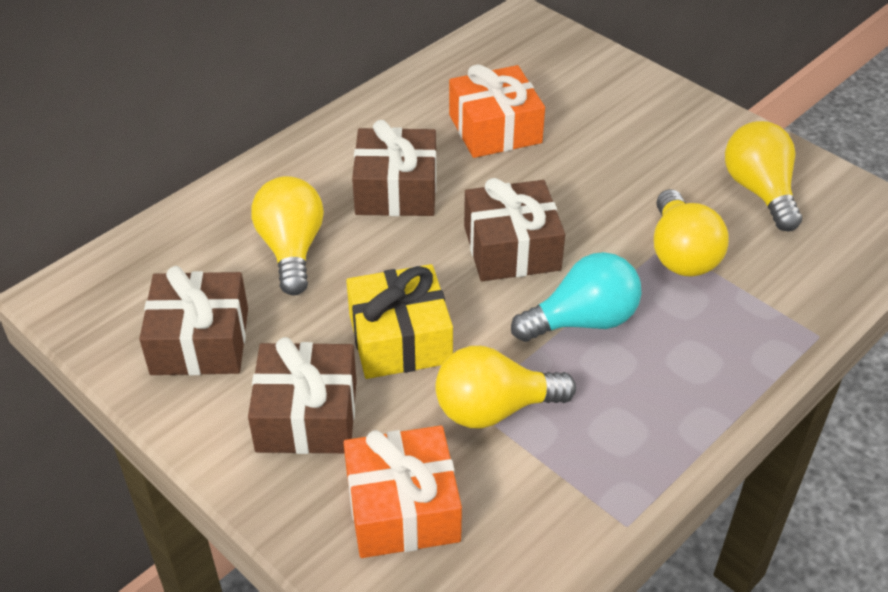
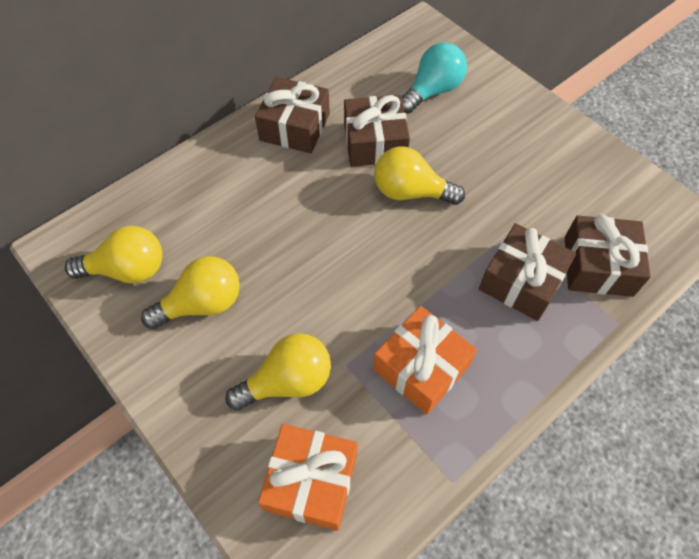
yellow gift: 1 -> 0

